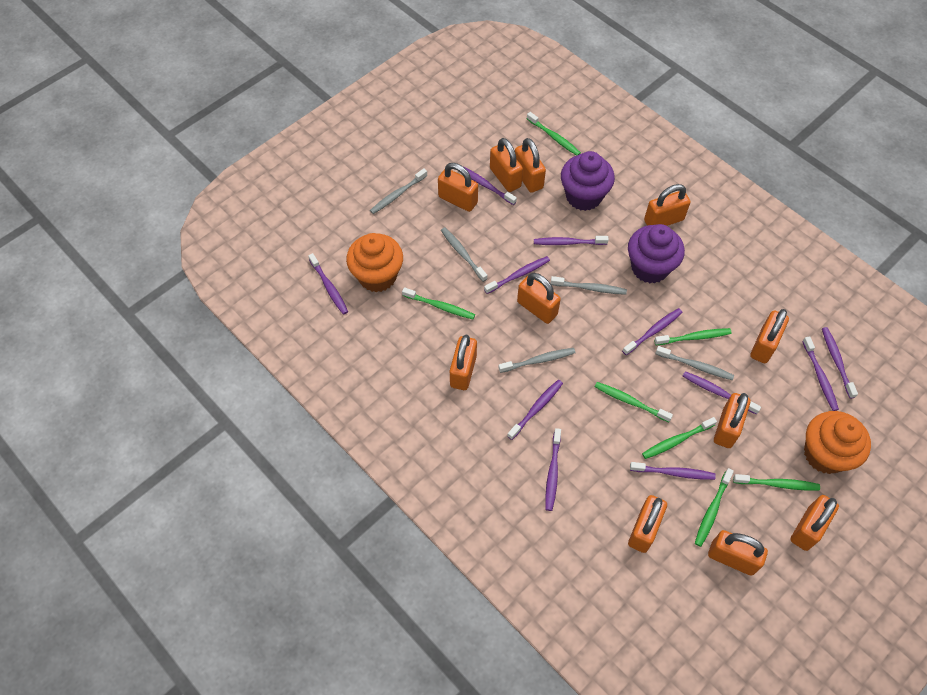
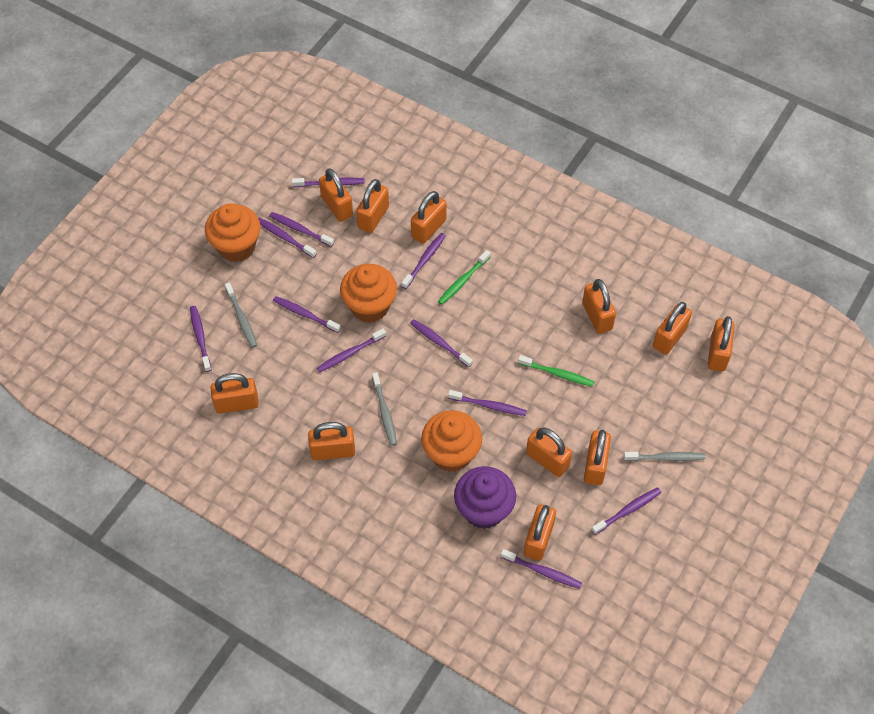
green toothbrush: 7 -> 2
grey toothbrush: 5 -> 3
orange cupcake: 2 -> 3
purple cupcake: 2 -> 1

